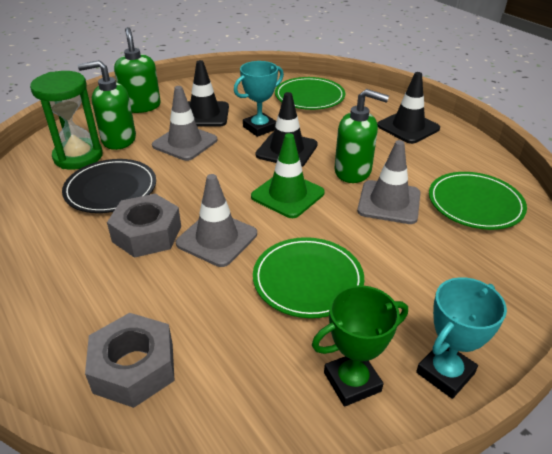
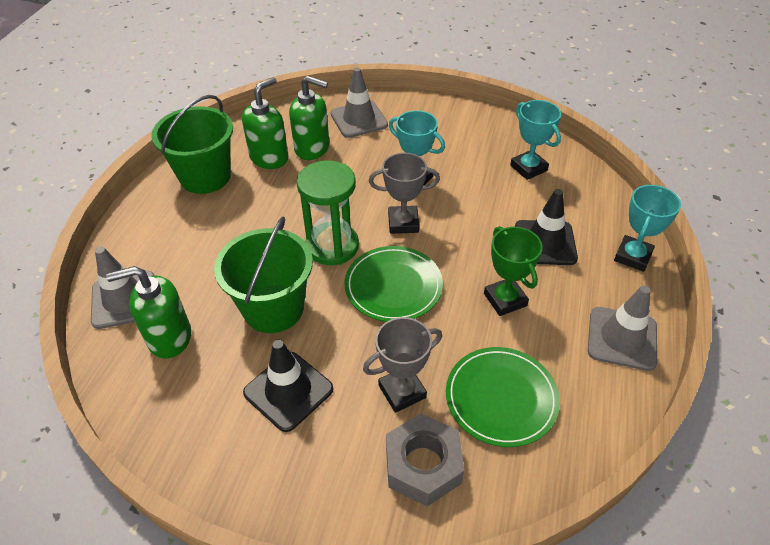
black plate: 1 -> 0
black traffic cone: 3 -> 2
green bucket: 0 -> 2
green plate: 3 -> 2
green traffic cone: 1 -> 0
grey nut: 2 -> 1
grey trophy: 0 -> 2
turquoise trophy: 2 -> 3

